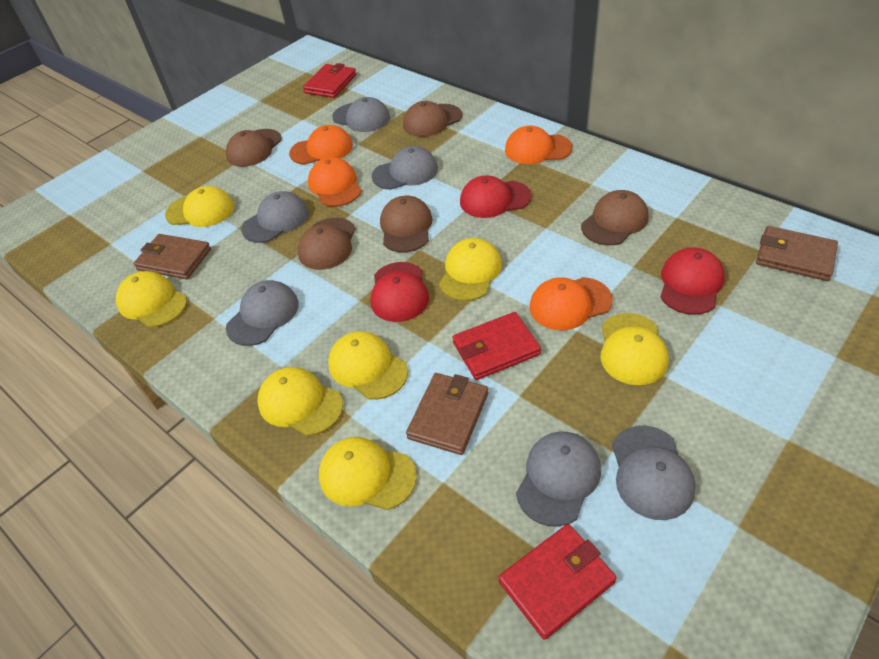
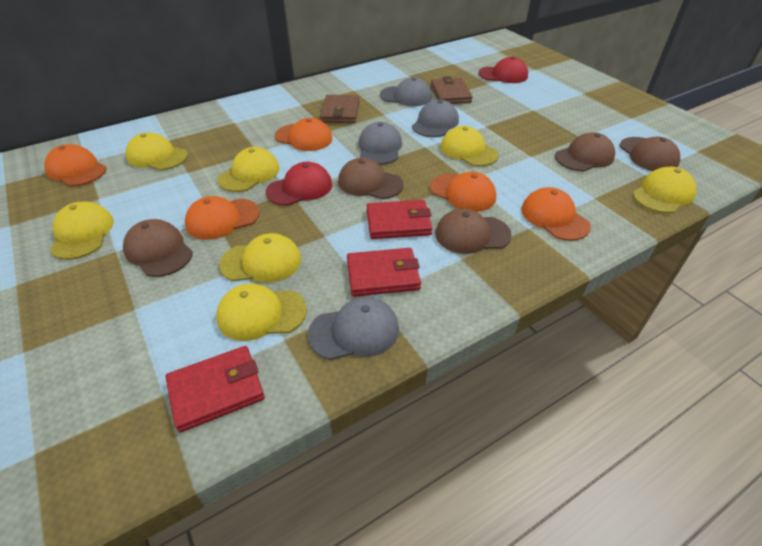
brown wallet: 3 -> 2
grey cap: 6 -> 4
orange cap: 4 -> 5
red cap: 3 -> 2

